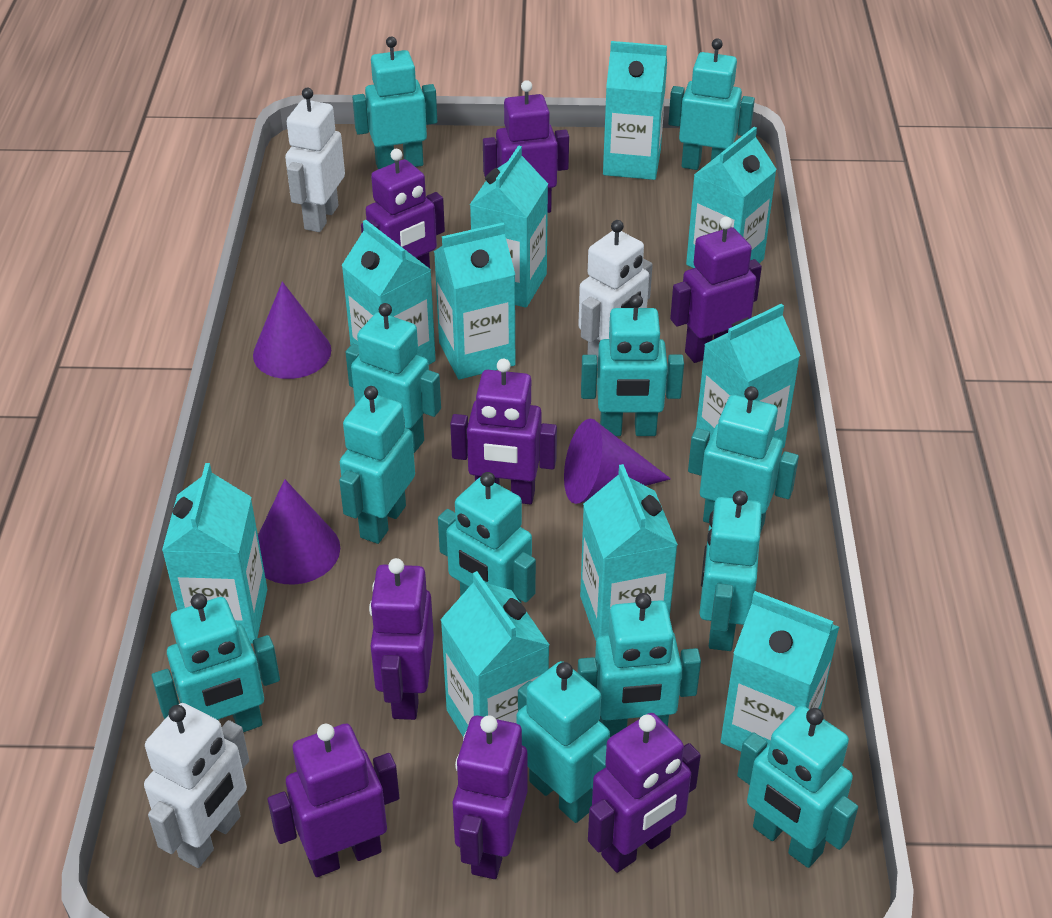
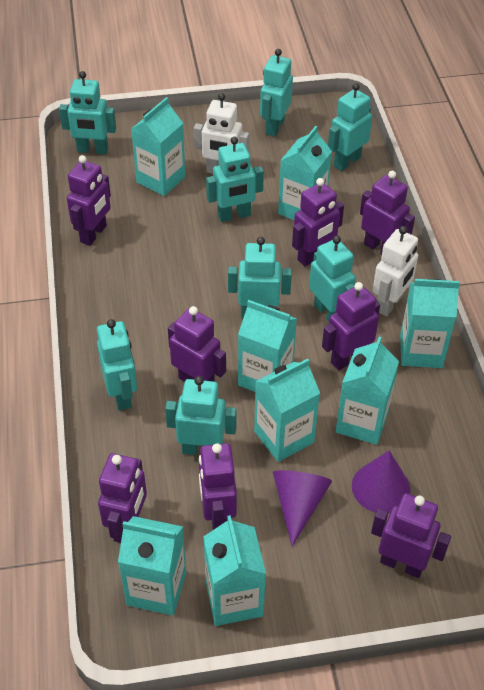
purple cone: 3 -> 2
turquoise carton: 10 -> 8
turquoise robot: 12 -> 8
white robot: 3 -> 2

